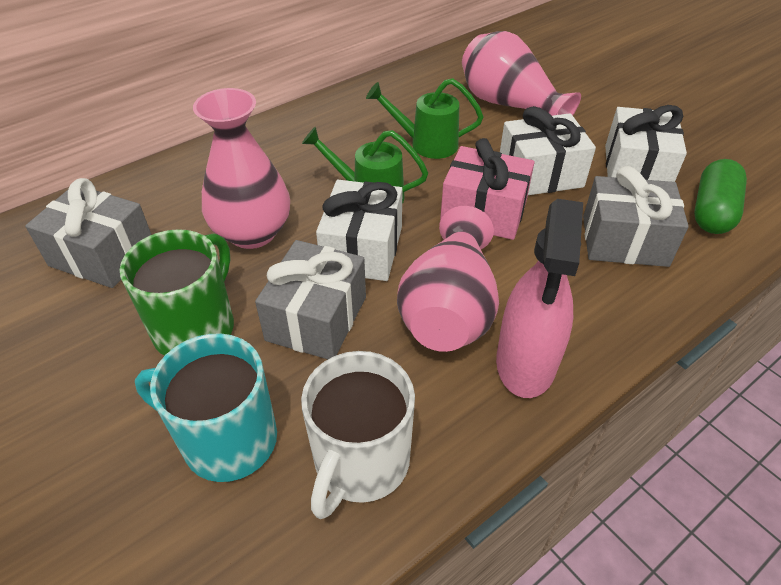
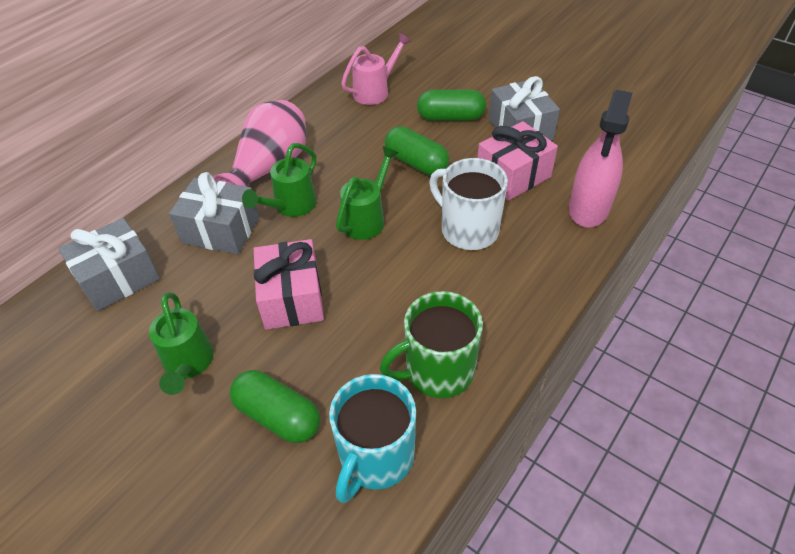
green capsule: 1 -> 3
green watering can: 2 -> 3
pink gift: 1 -> 2
pink vase: 3 -> 1
pink watering can: 0 -> 1
white gift: 3 -> 0

